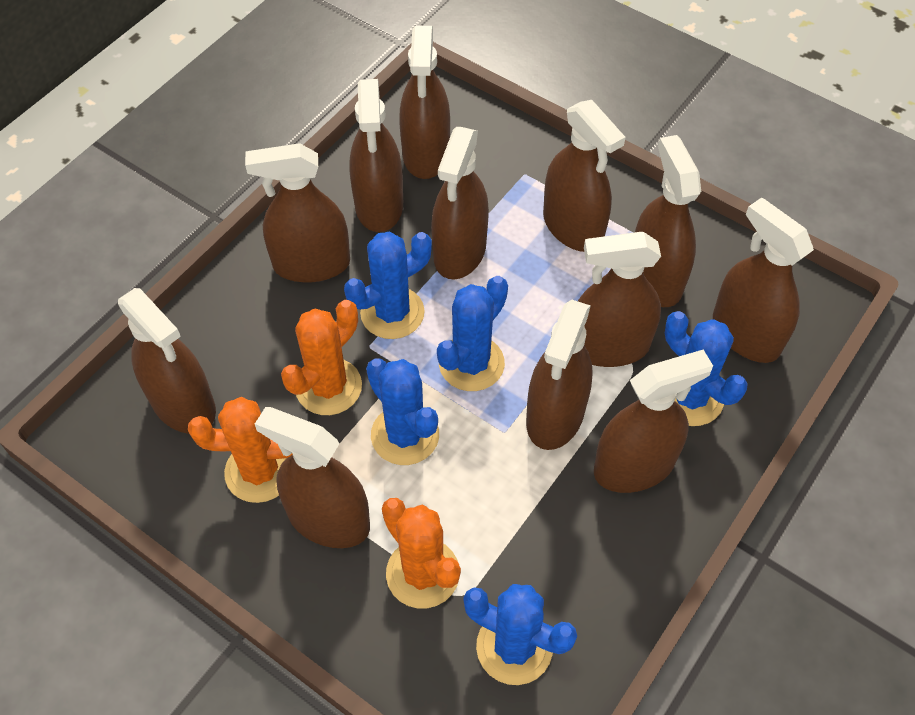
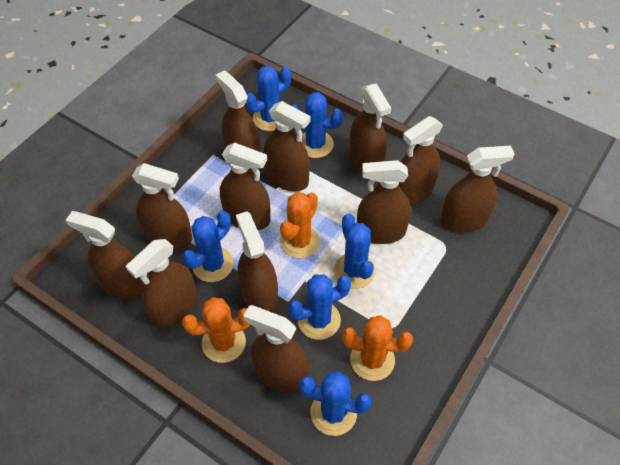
blue cactus: 5 -> 6

